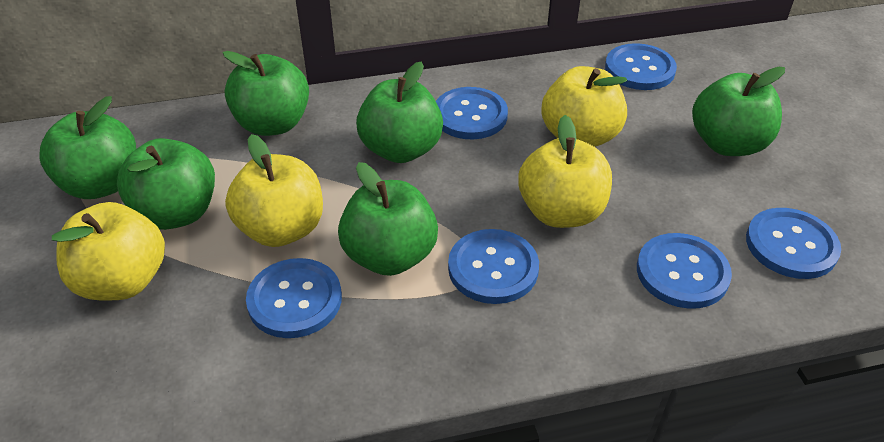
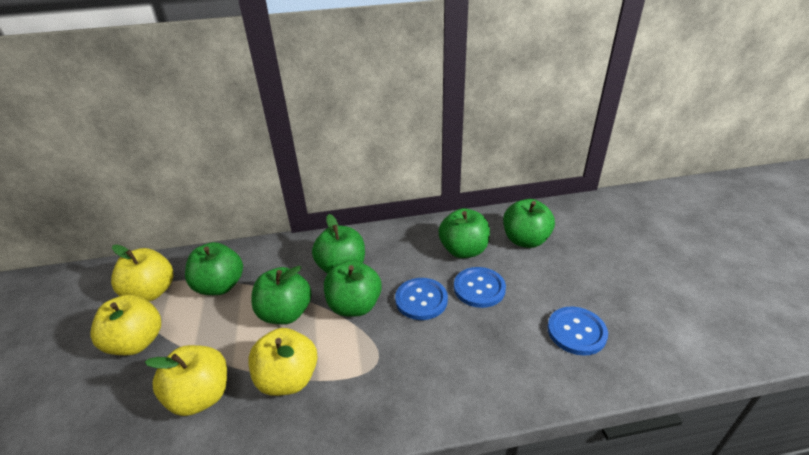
blue button: 6 -> 3

